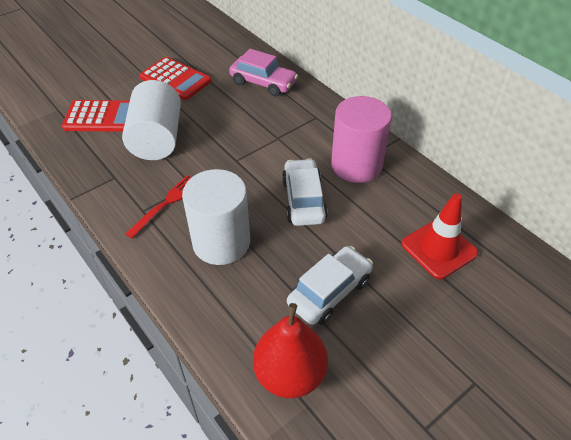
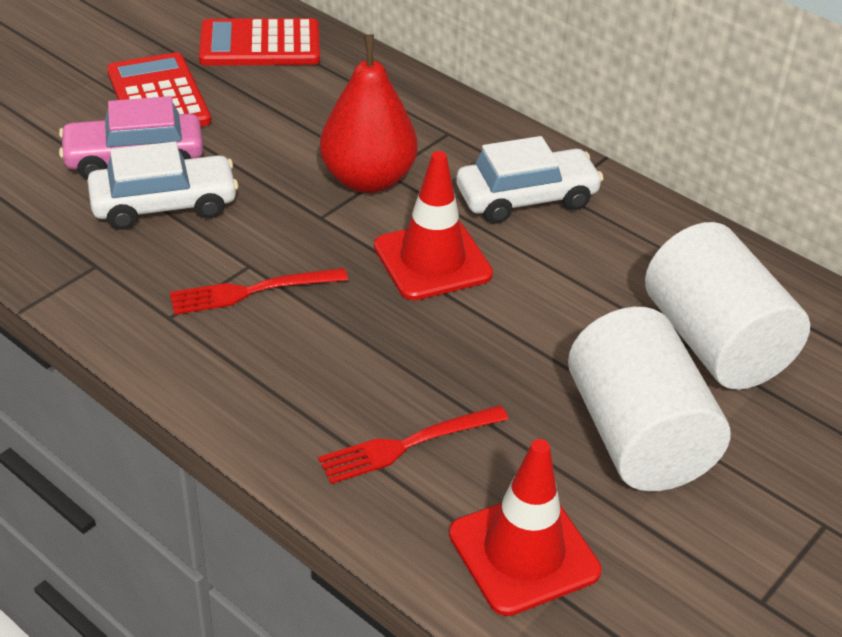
pink cylinder: 1 -> 0
red fork: 1 -> 2
red traffic cone: 1 -> 2

